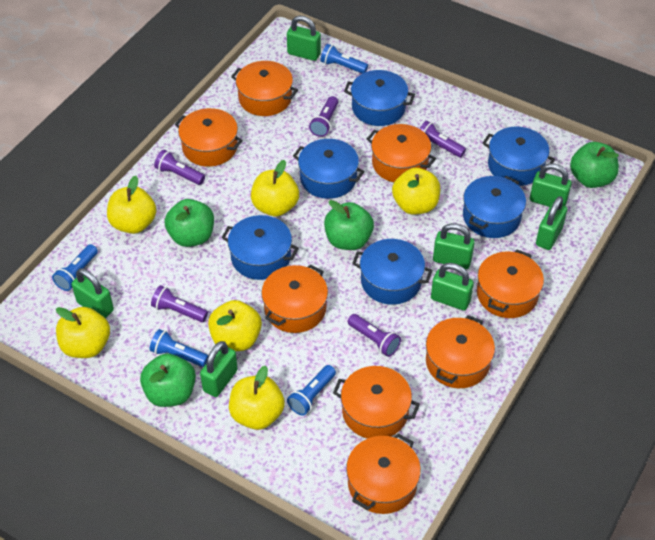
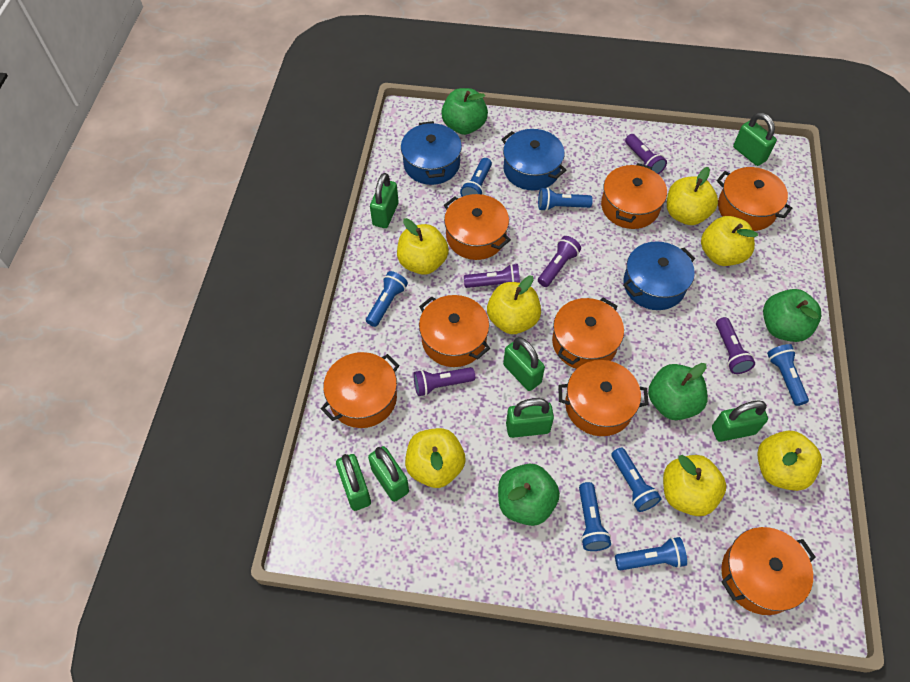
blue flashlight: 4 -> 7
blue pot: 6 -> 3
yellow apple: 6 -> 7

